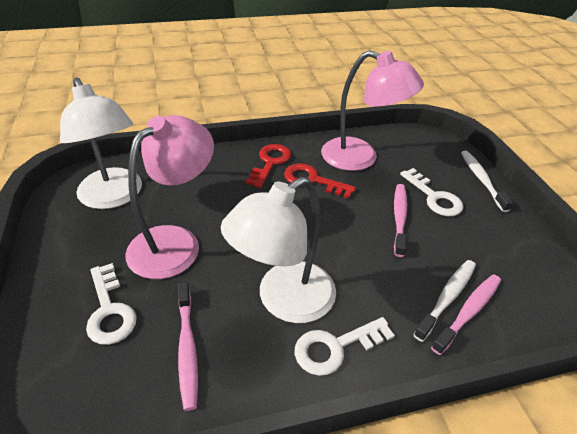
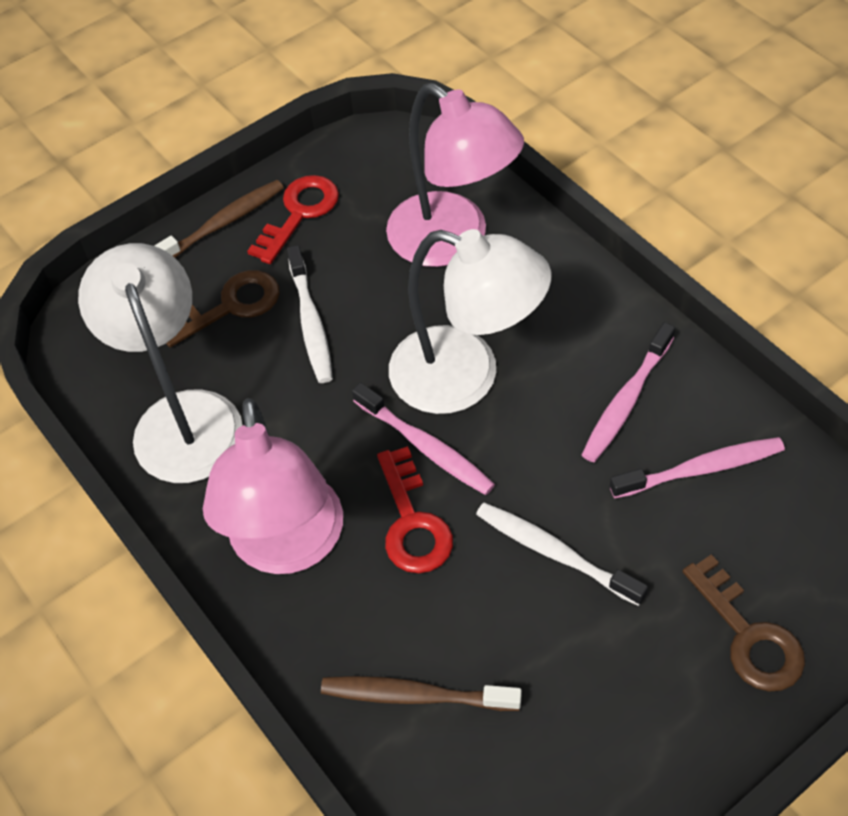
brown key: 0 -> 2
brown toothbrush: 0 -> 2
white key: 3 -> 0

